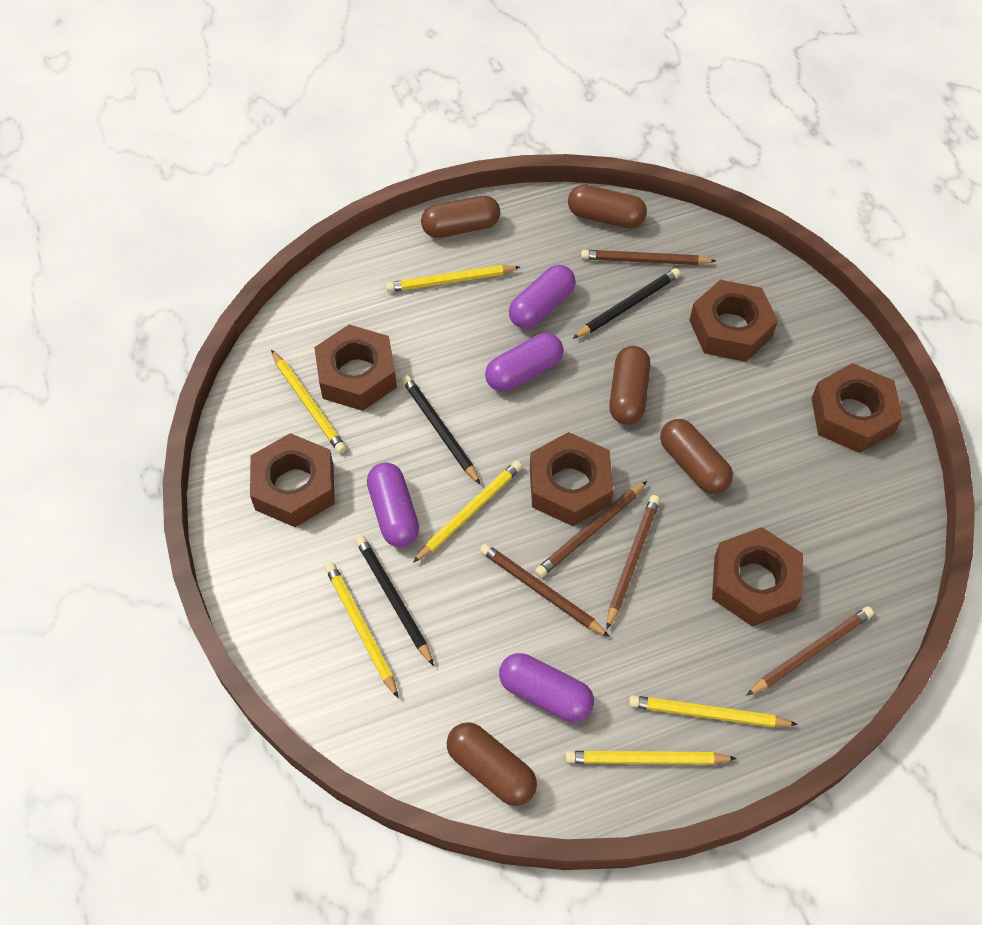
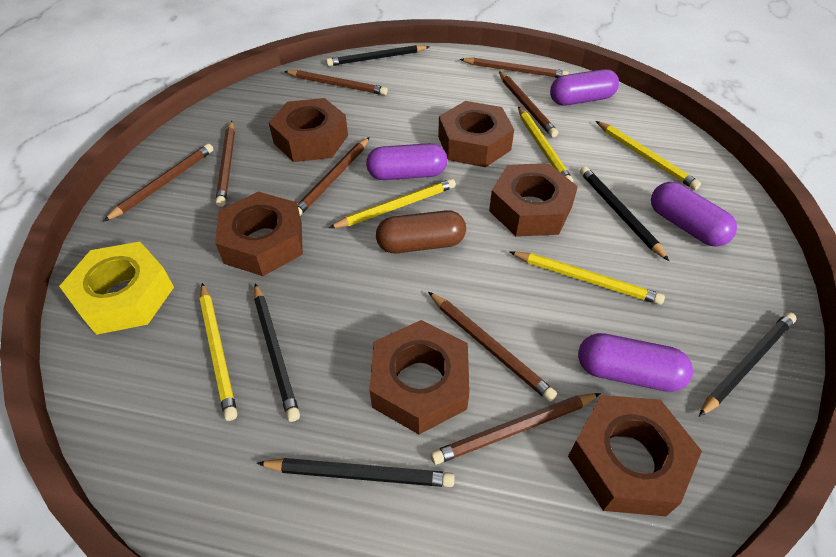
black pencil: 3 -> 5
brown capsule: 5 -> 1
brown pencil: 5 -> 8
yellow nut: 0 -> 1
yellow pencil: 6 -> 5

